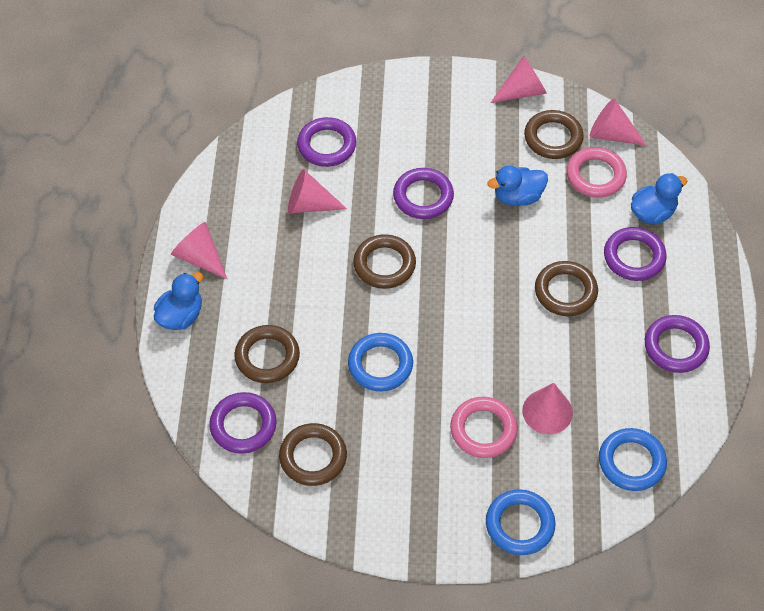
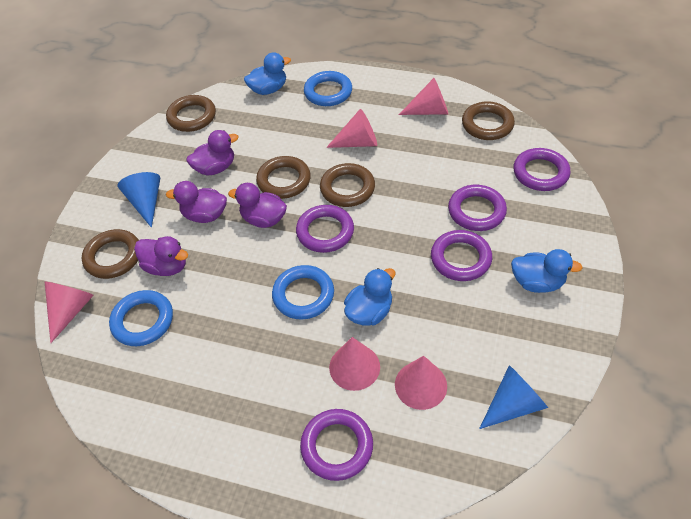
blue cone: 0 -> 2
pink ring: 2 -> 0
purple duck: 0 -> 4

